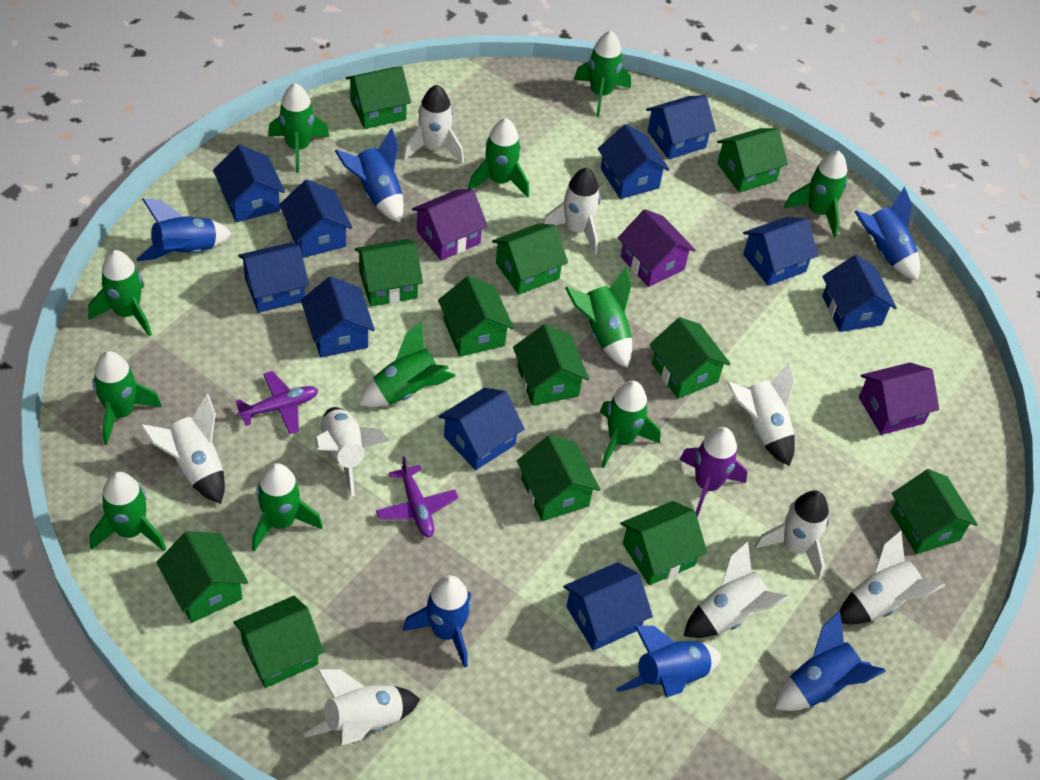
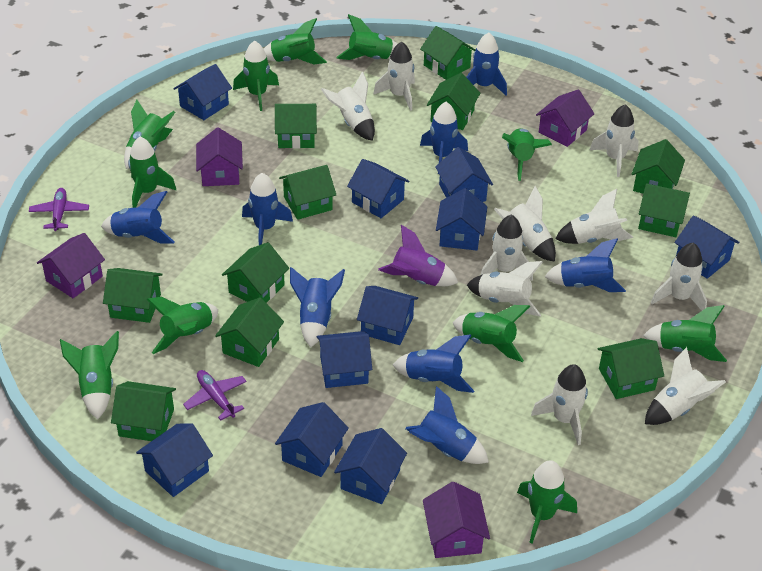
blue rocket: 6 -> 8
green house: 12 -> 11
purple house: 3 -> 4
white rocket: 9 -> 10

